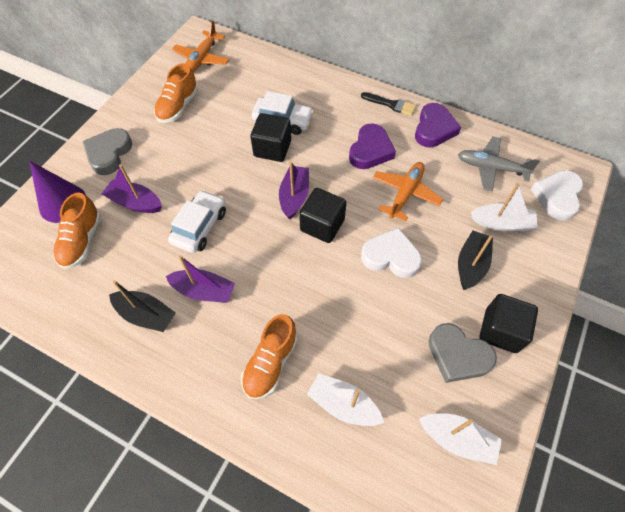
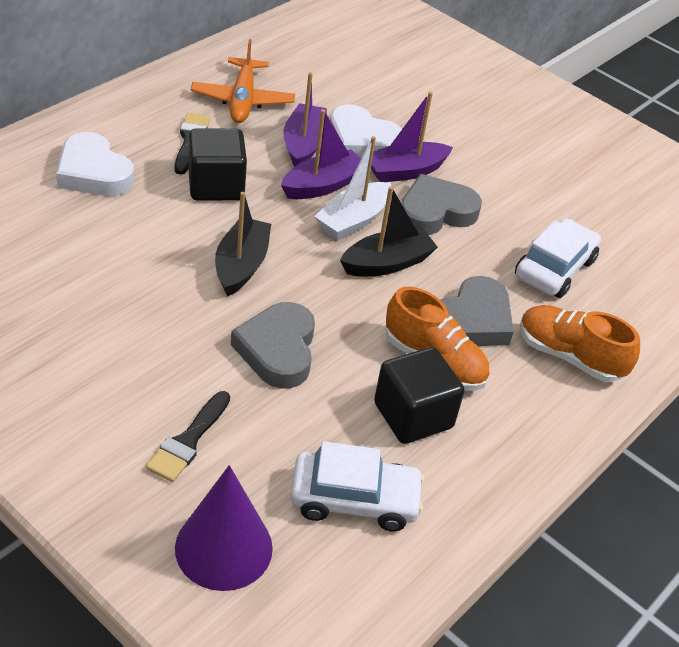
black brush: 1 -> 2
black cube: 3 -> 2
grey heart: 2 -> 3
grey plane: 1 -> 0
orange plane: 2 -> 1
orange shoe: 3 -> 2
purple heart: 2 -> 0
white boat: 3 -> 1

